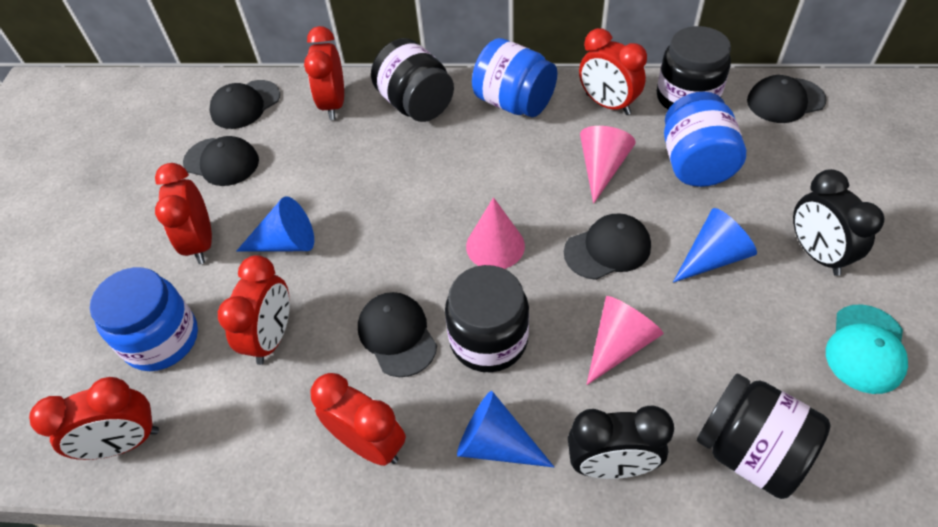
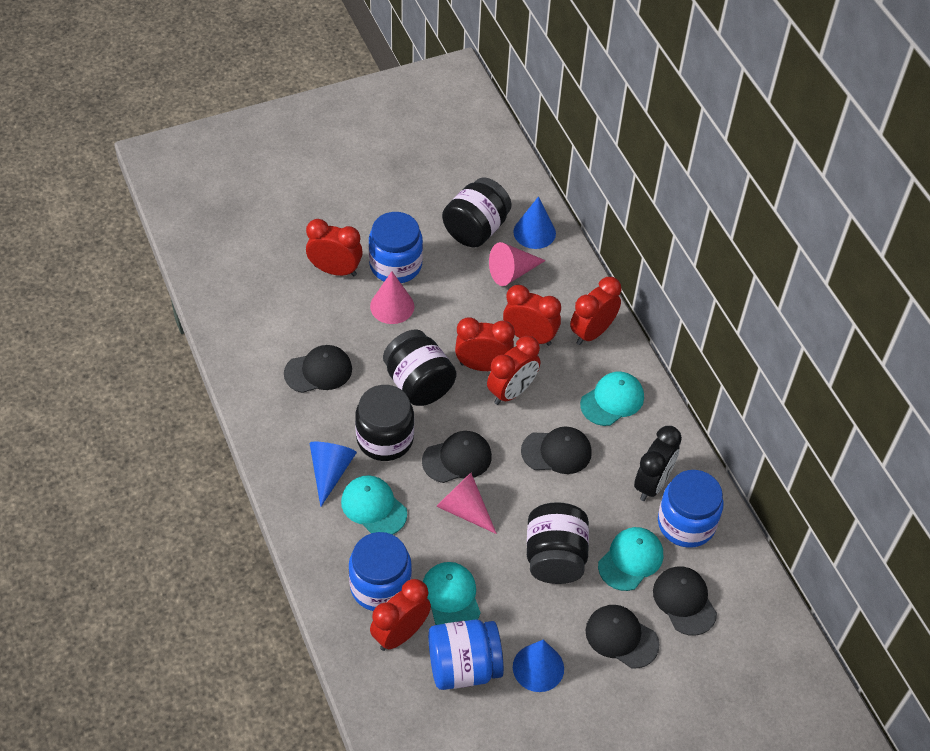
black clock: 2 -> 1
blue jar: 3 -> 4
turquoise cap: 1 -> 4

